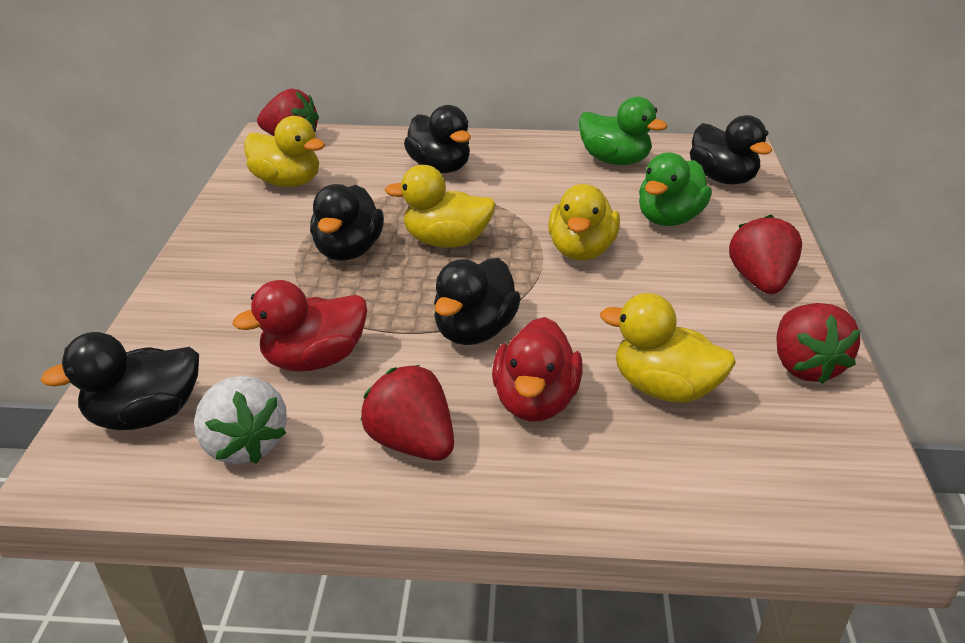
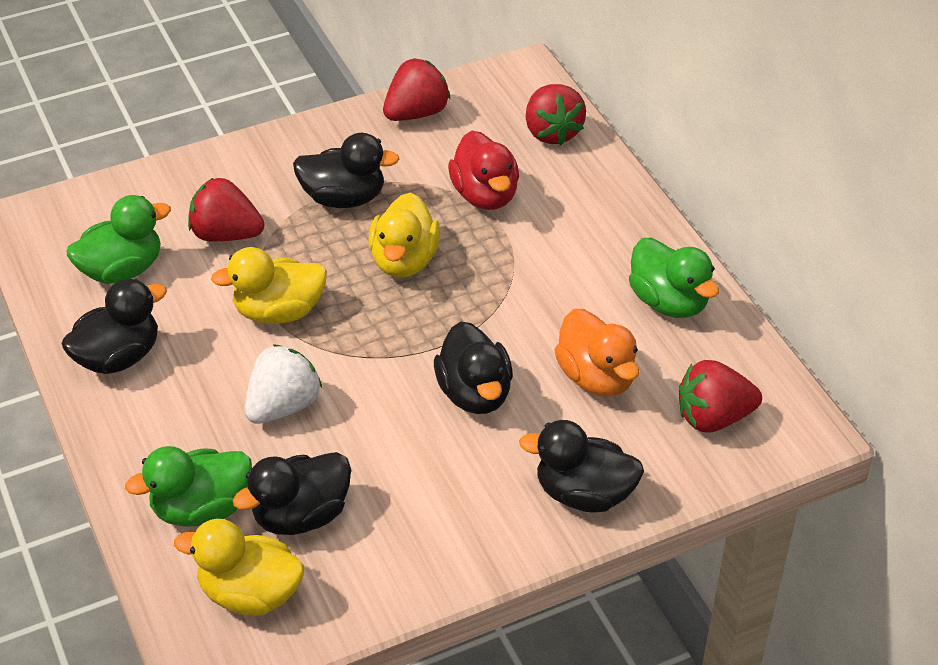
green duck: 2 -> 3
orange duck: 0 -> 1
red duck: 2 -> 1
yellow duck: 4 -> 3

